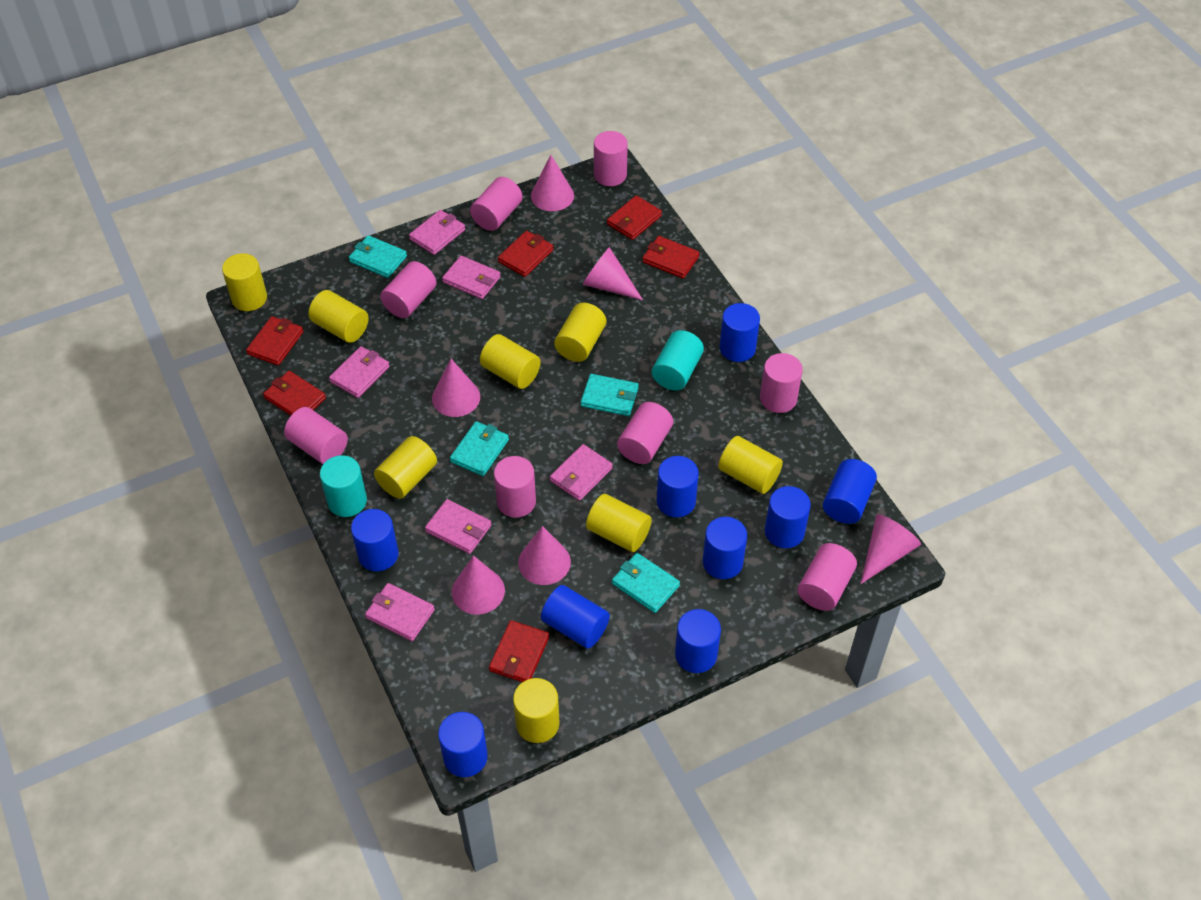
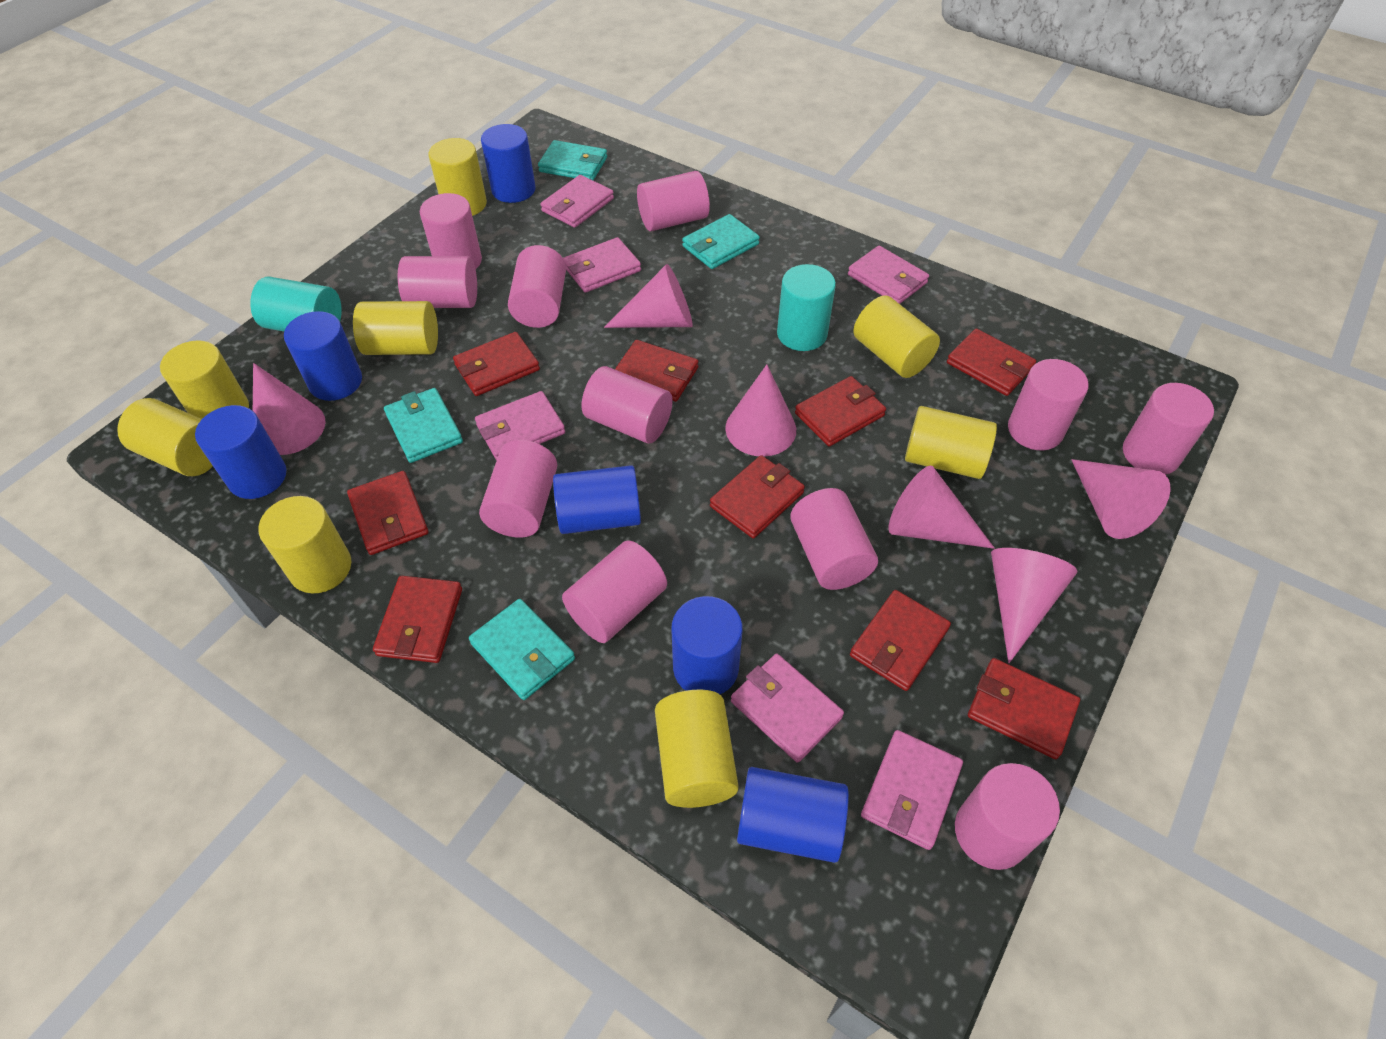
blue cylinder: 9 -> 6
pink cylinder: 8 -> 11
red wallet: 6 -> 9

